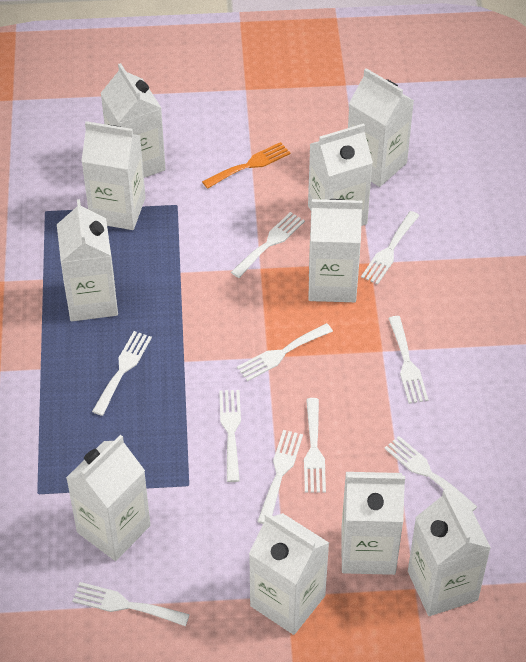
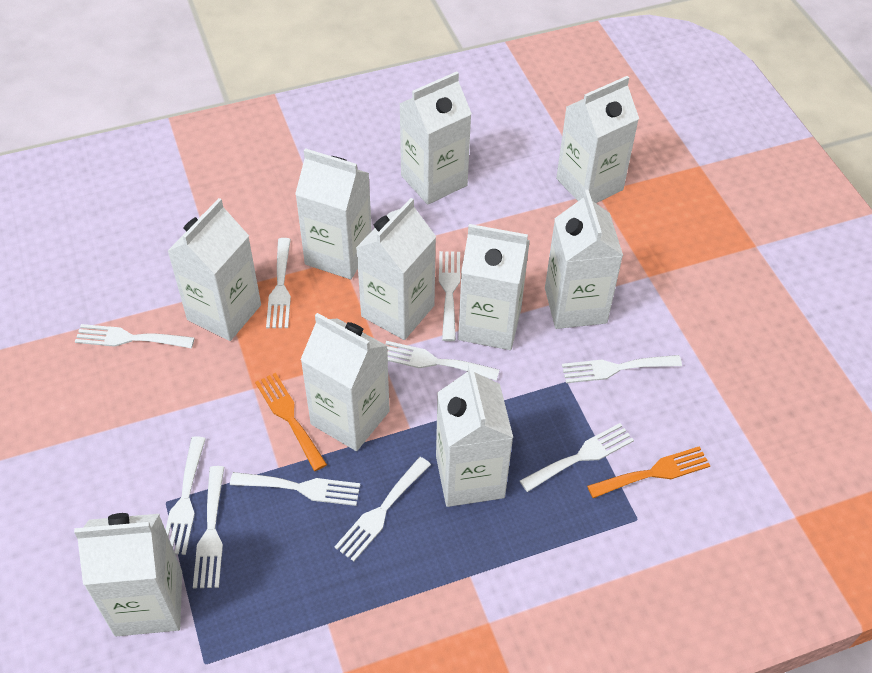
orange fork: 1 -> 2

